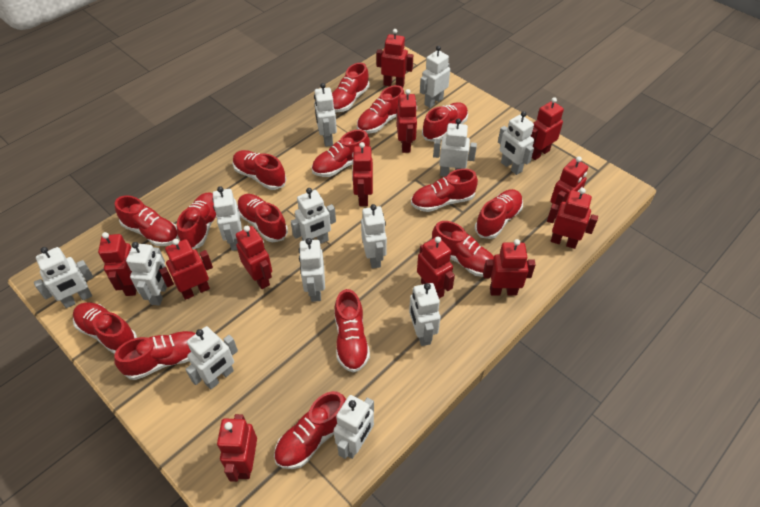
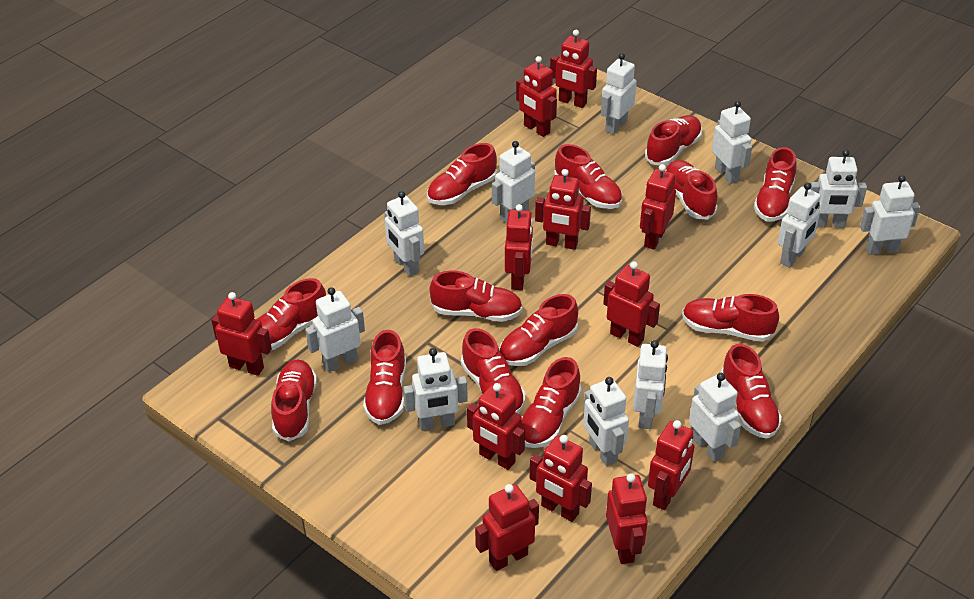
red shoe: 15 -> 14
white robot: 13 -> 12

